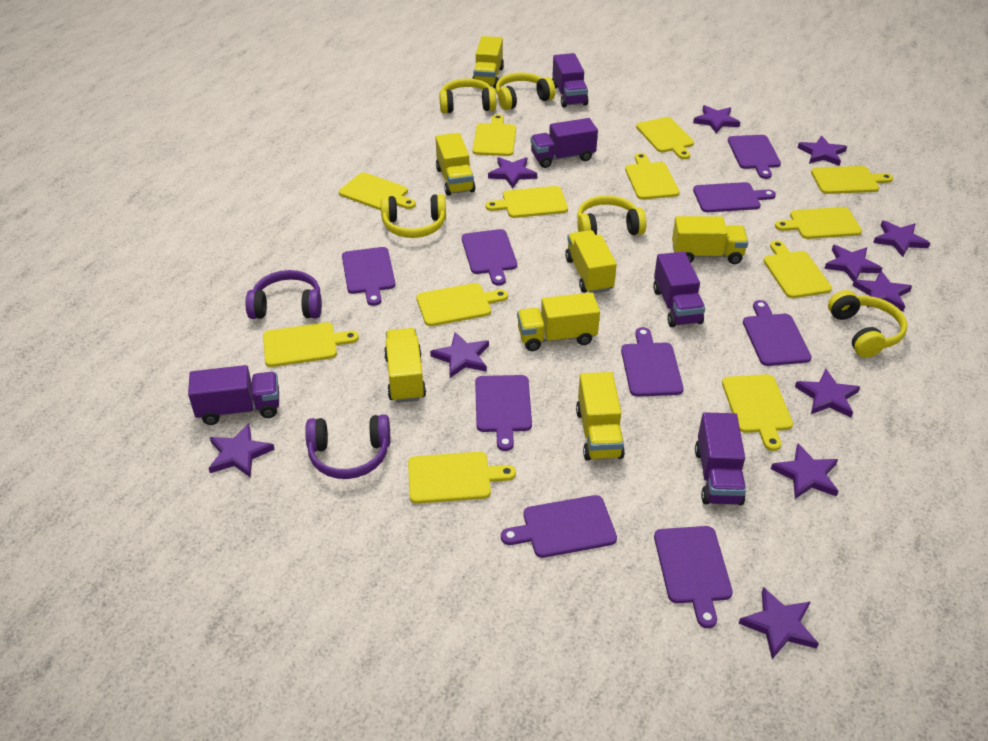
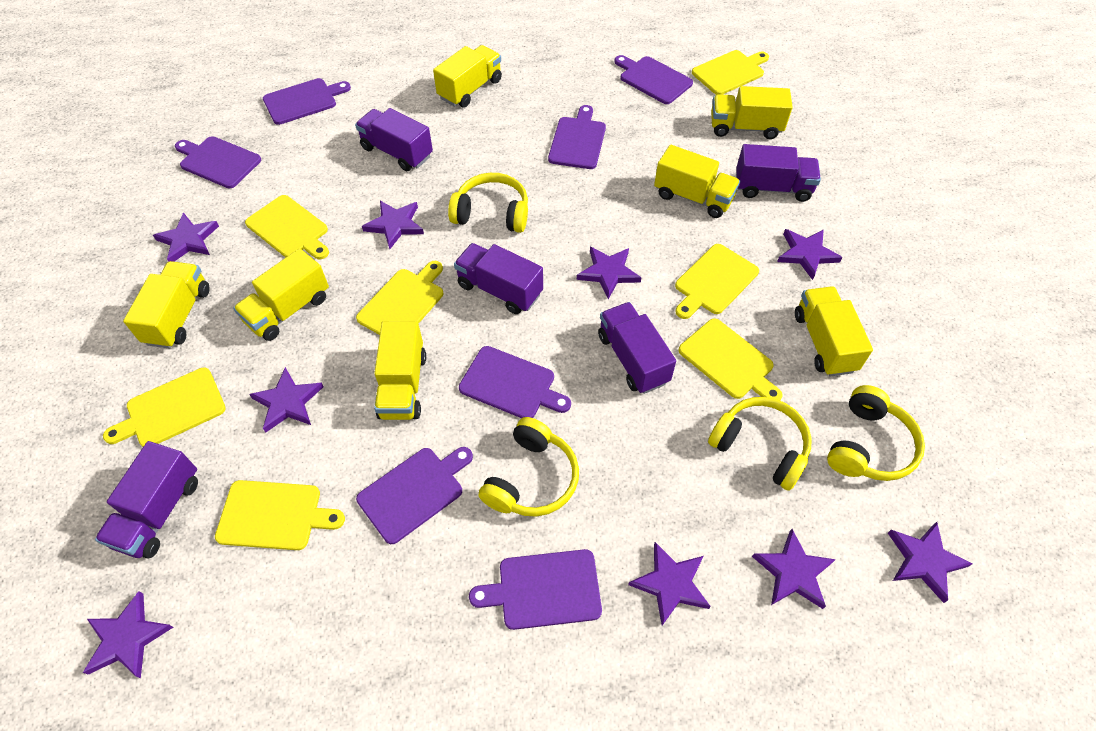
purple cutting board: 9 -> 7
purple headphones: 2 -> 0
purple star: 11 -> 9
yellow cutting board: 12 -> 7
yellow headphones: 5 -> 4

